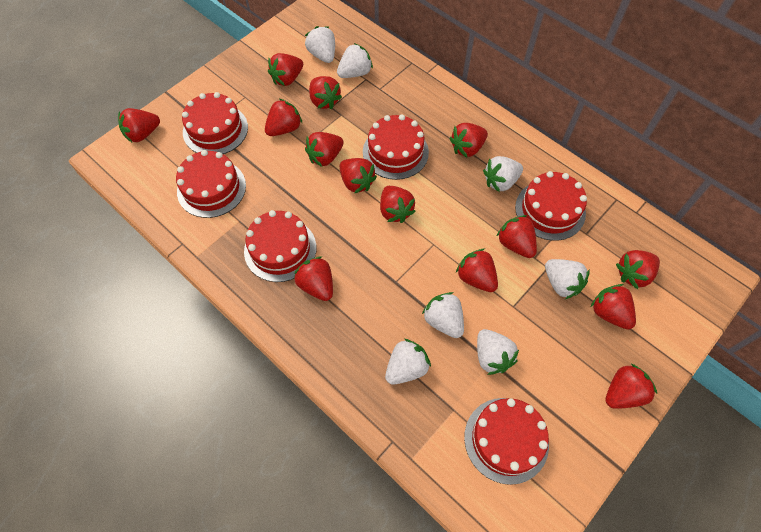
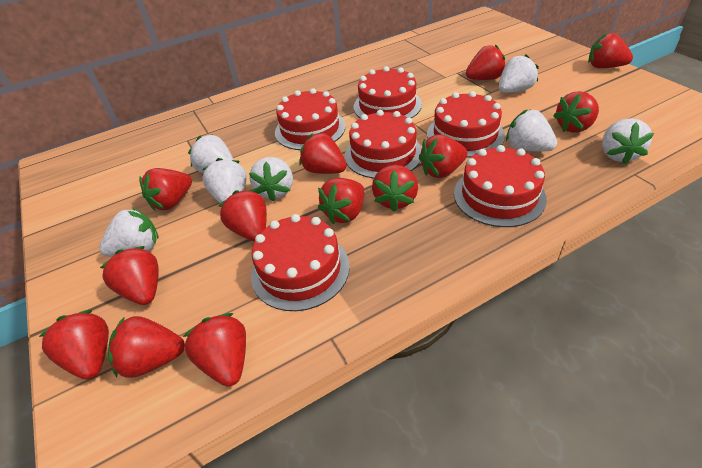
red strawberry: 14 -> 13

